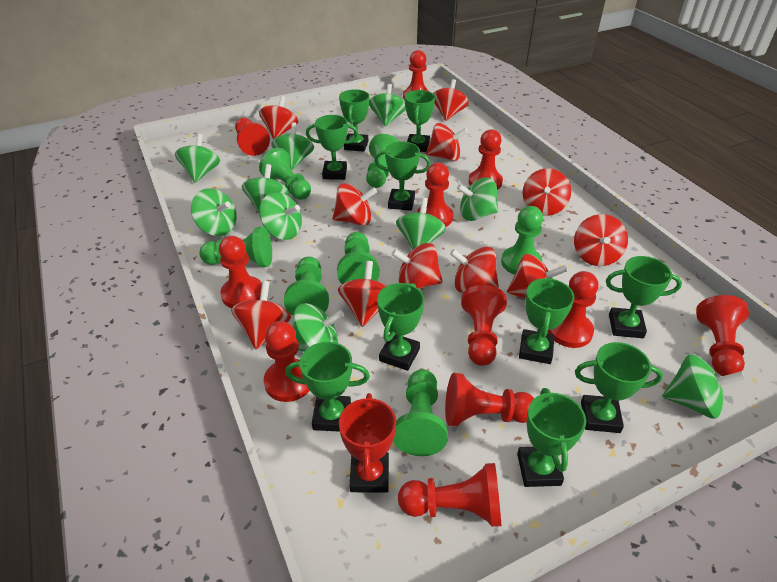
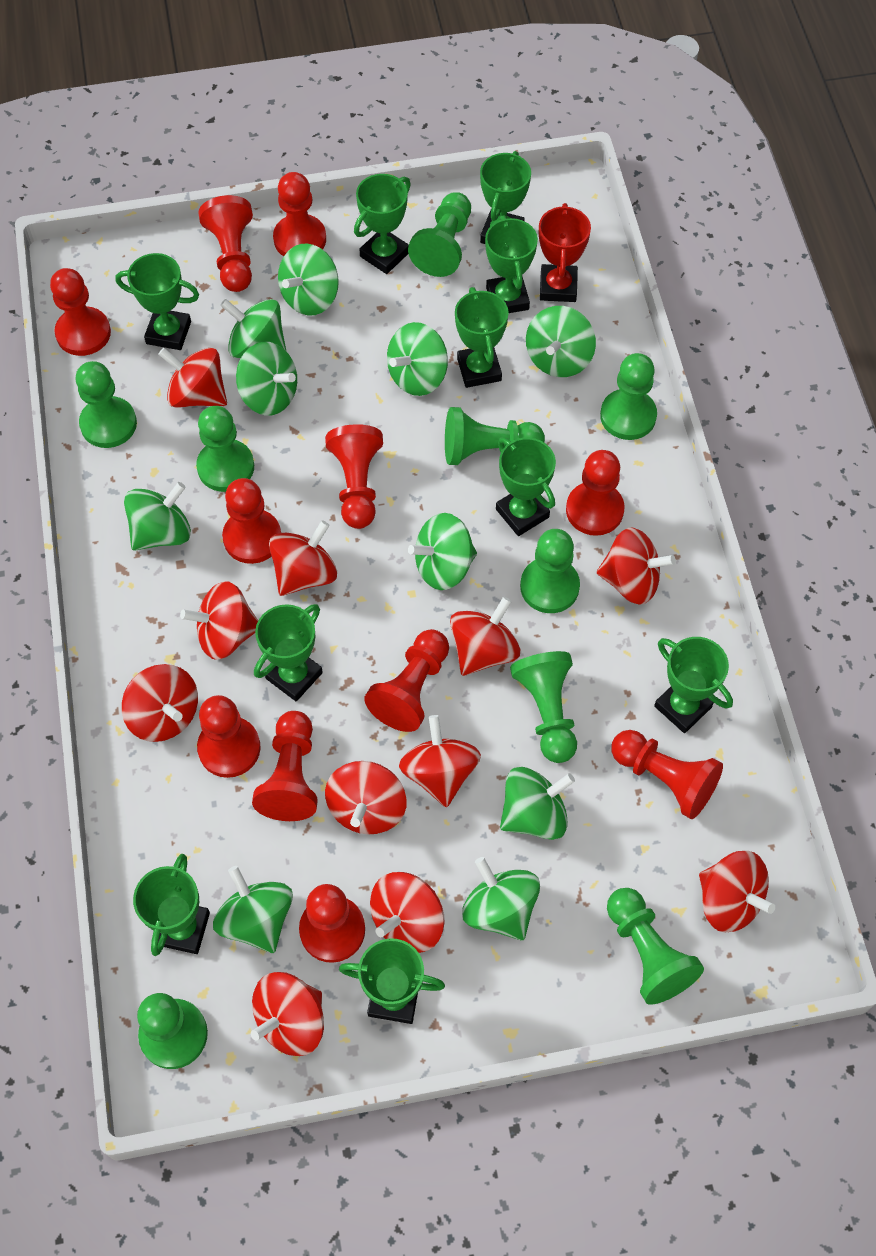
green pawn: 7 -> 9

